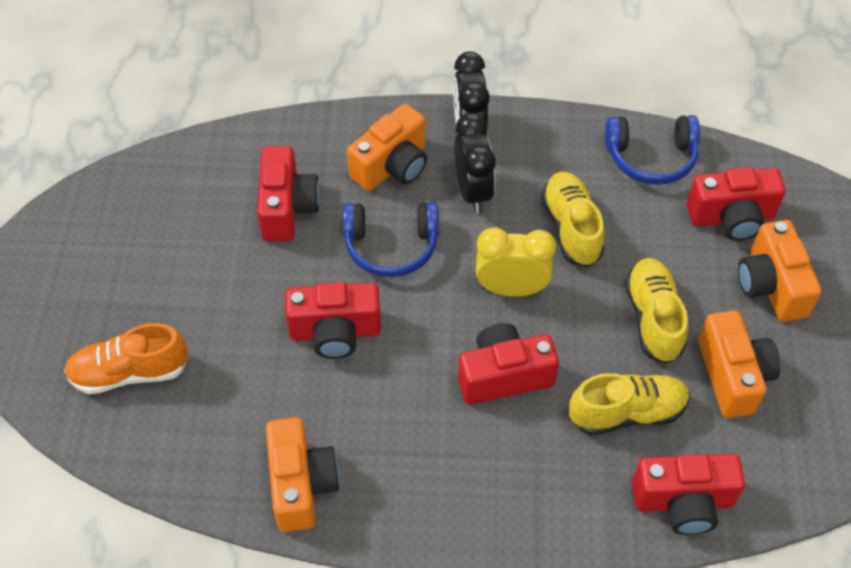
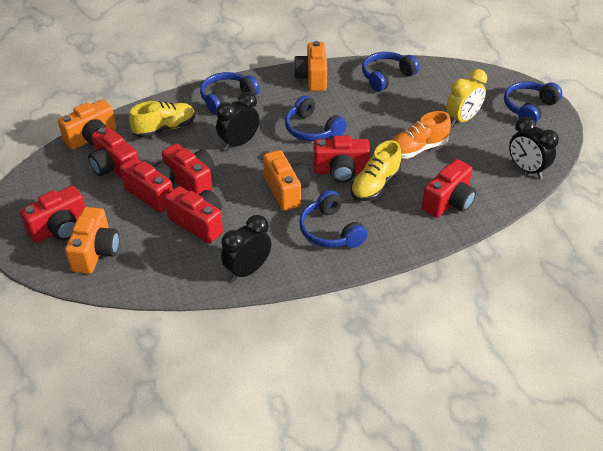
black clock: 2 -> 3
blue headphones: 2 -> 5
red camera: 5 -> 7
yellow shoe: 3 -> 2

